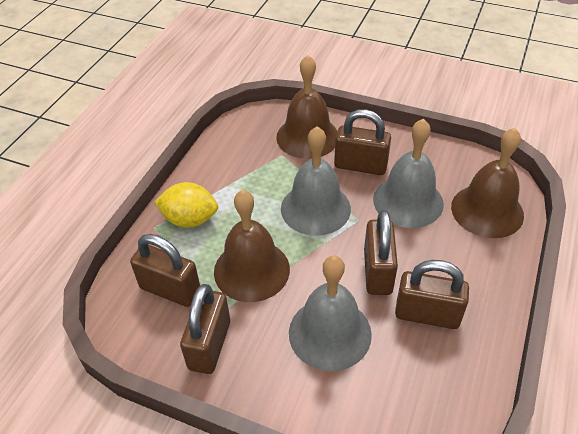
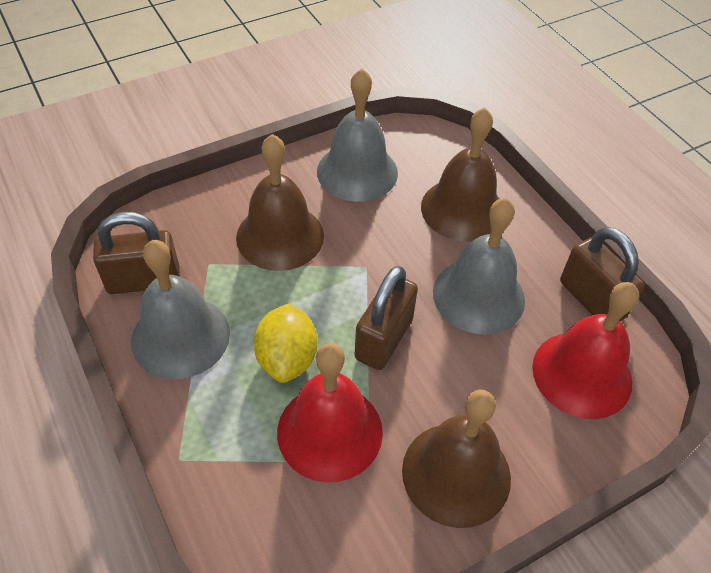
brown padlock: 5 -> 3
red bell: 0 -> 2

